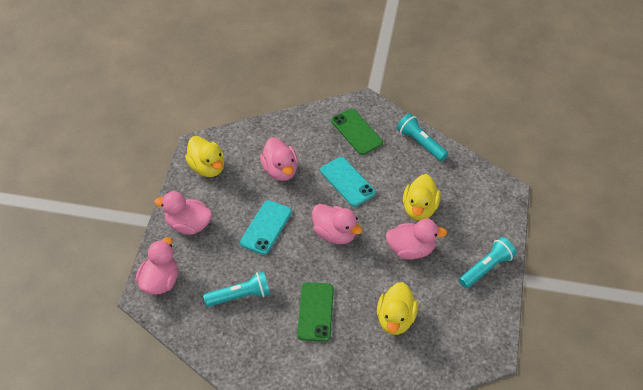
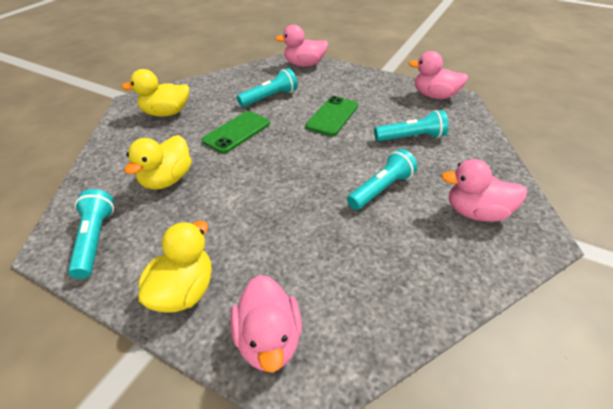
pink duck: 5 -> 4
turquoise flashlight: 3 -> 4
turquoise phone: 2 -> 0

